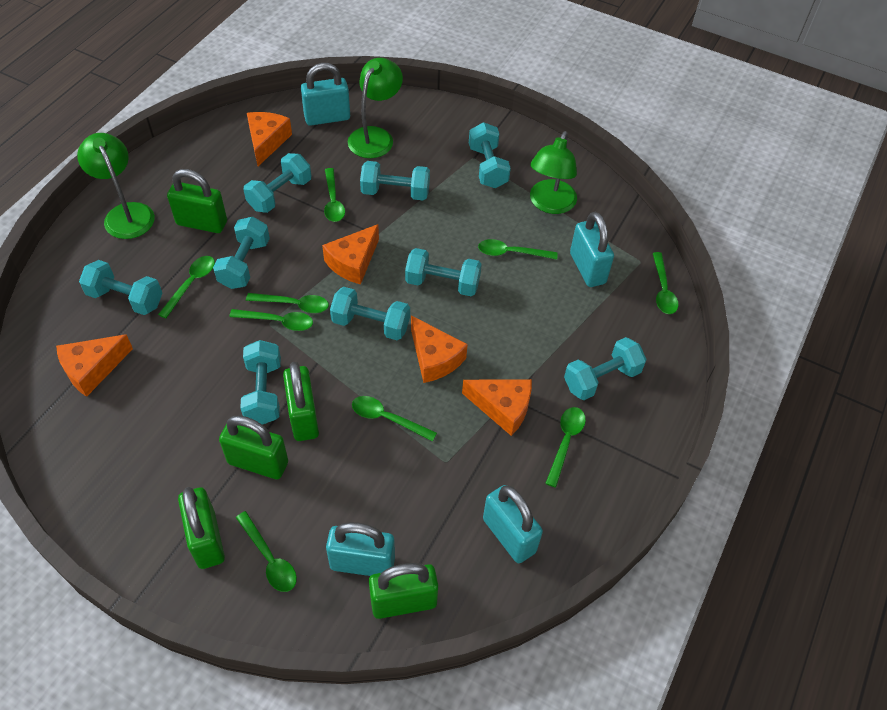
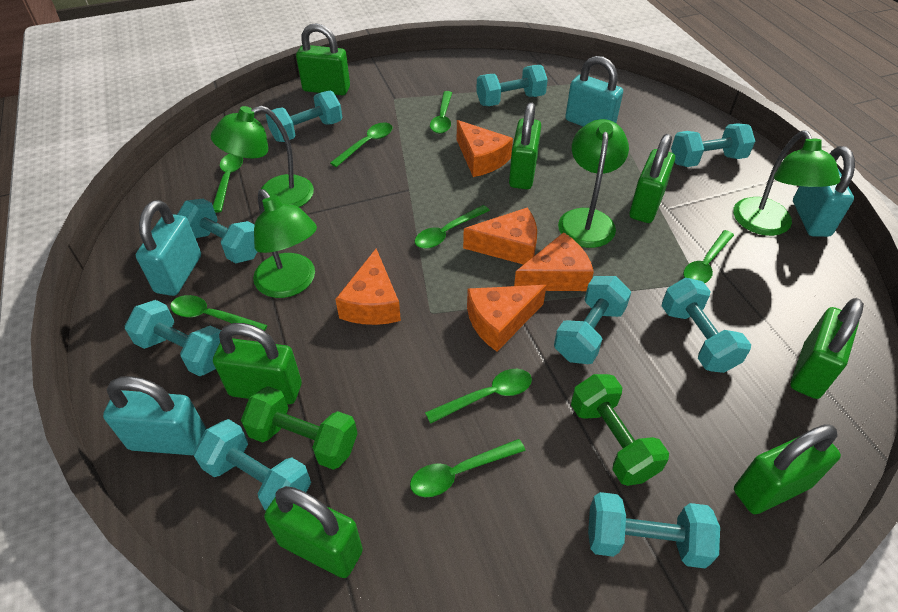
green dumbbell: 0 -> 2
green lamp: 3 -> 4
green padlock: 5 -> 7
green spoon: 9 -> 8

